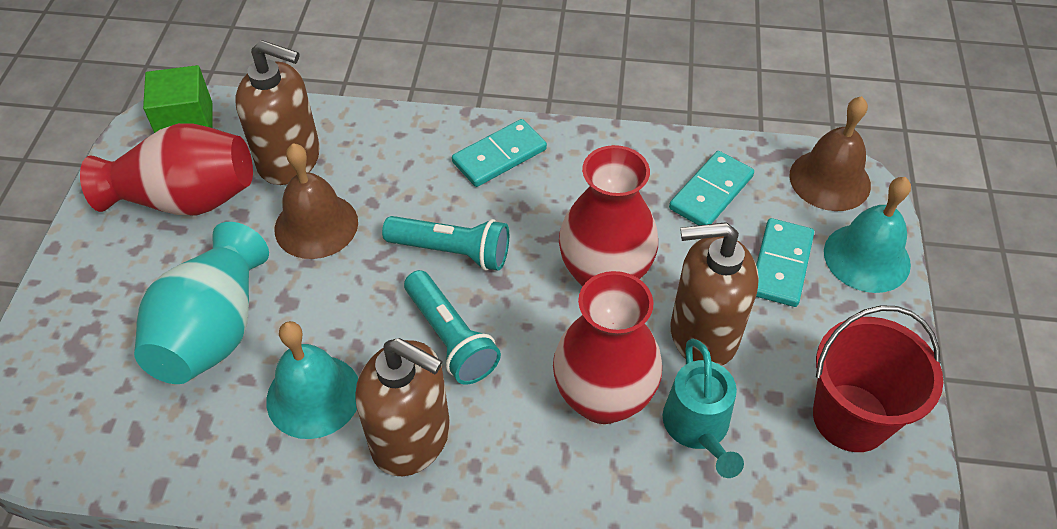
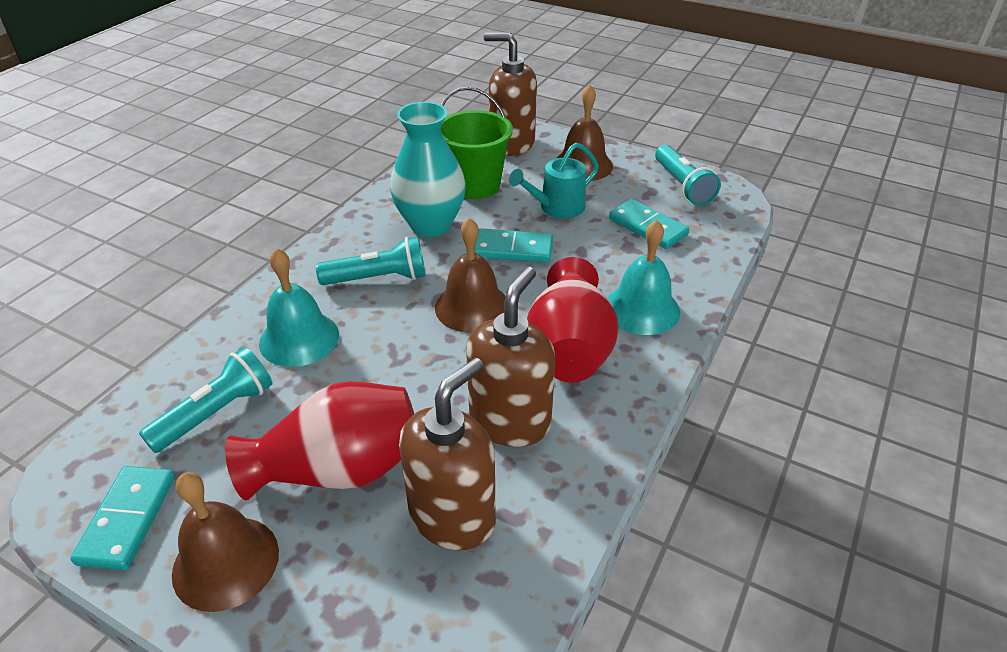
brown bell: 2 -> 3
green bucket: 0 -> 1
green cube: 1 -> 0
red bucket: 1 -> 0
red vase: 3 -> 2
turquoise flashlight: 2 -> 3

